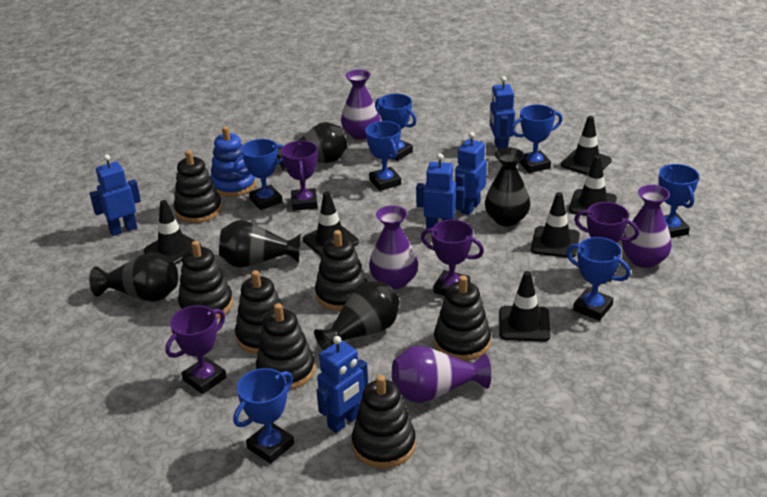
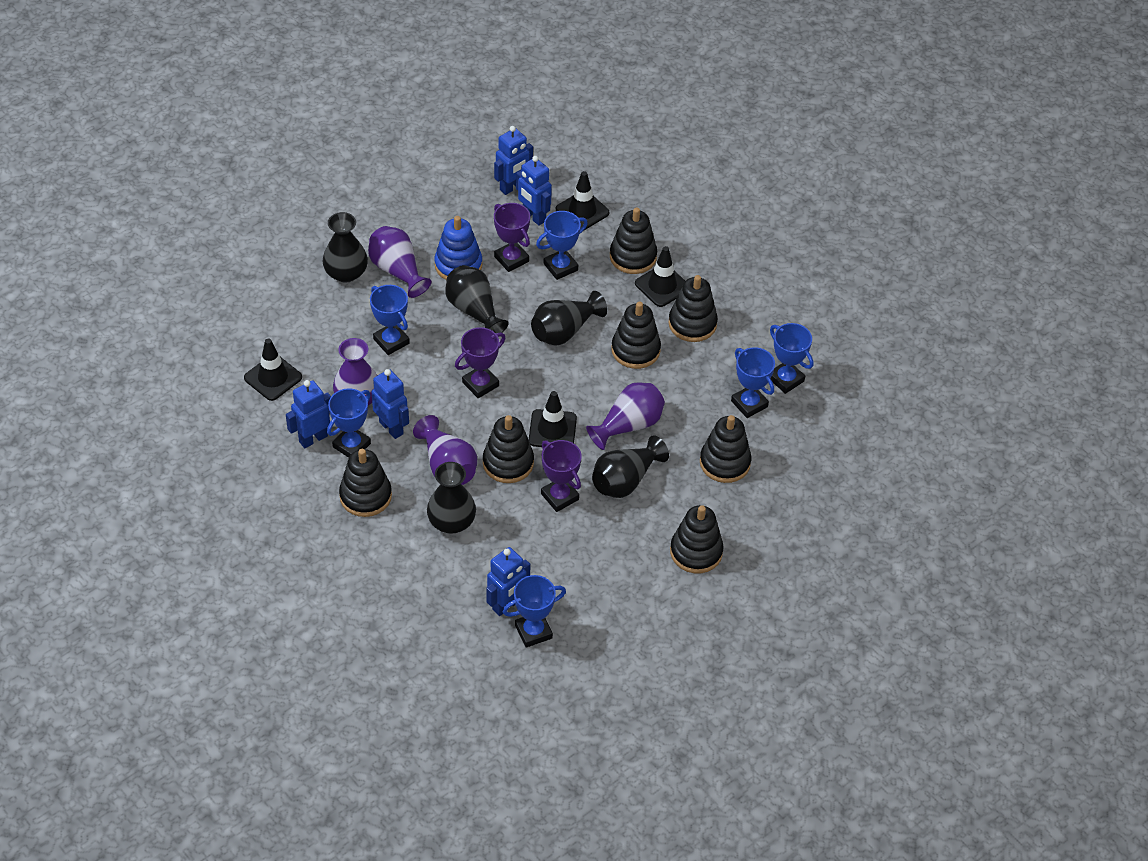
black traffic cone: 6 -> 4
blue trophy: 7 -> 6
purple trophy: 4 -> 3

